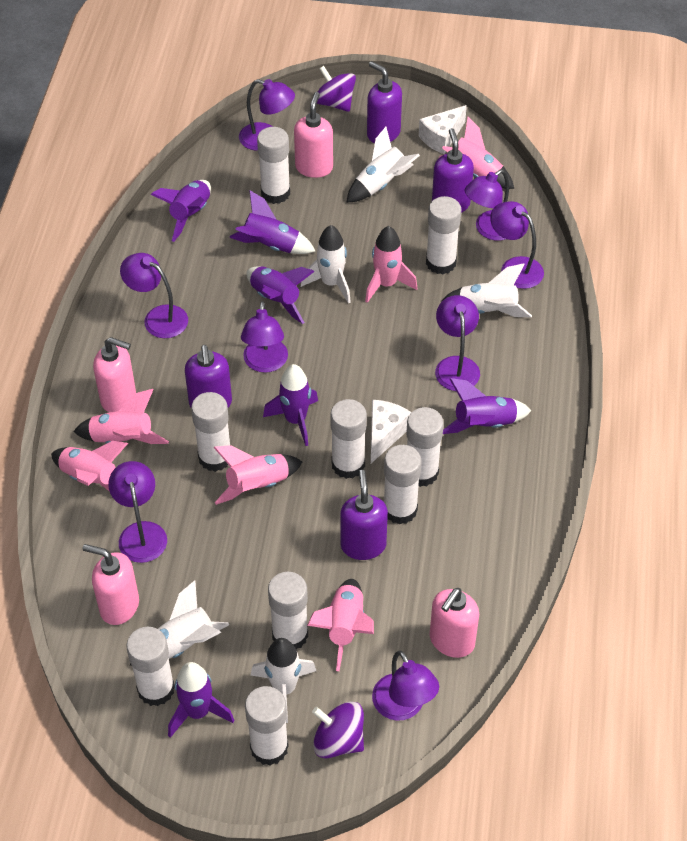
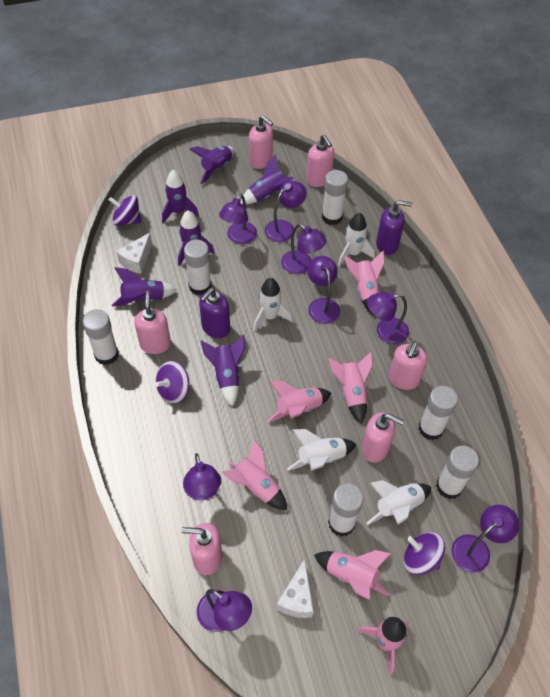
pink soap dispenser: 4 -> 6
purple soap dispenser: 4 -> 2
purple spinning top: 2 -> 3
white glue stick: 9 -> 6
white rocket: 5 -> 4

